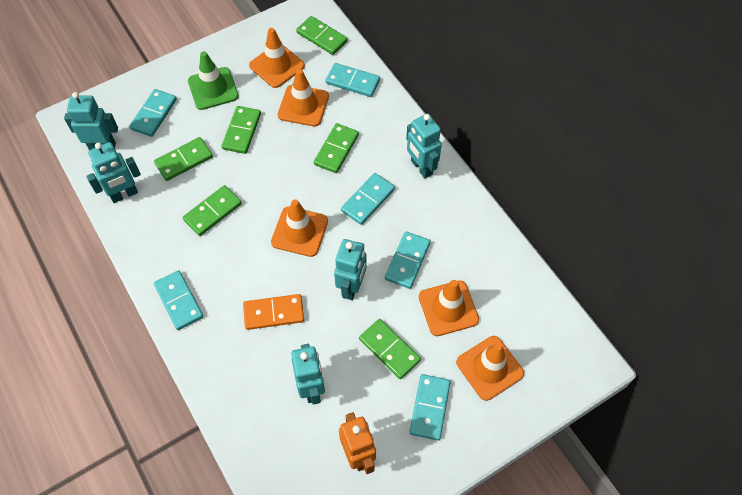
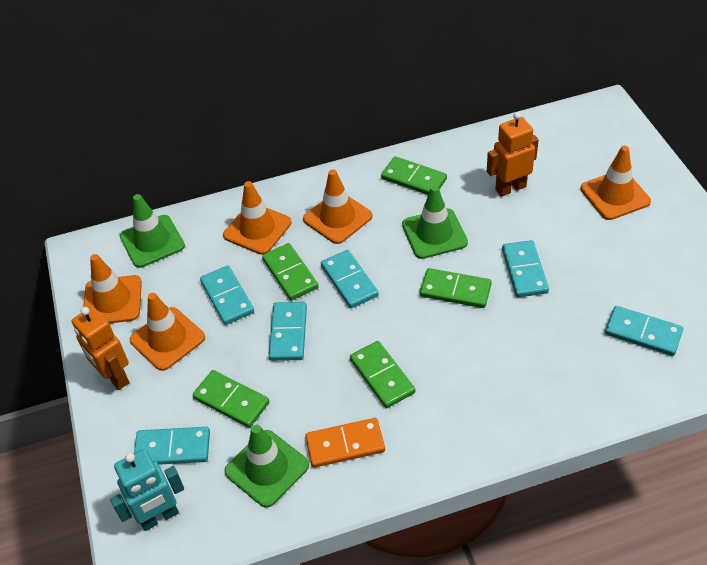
green domino: 6 -> 5
green traffic cone: 1 -> 3
orange robot: 1 -> 2
turquoise robot: 5 -> 1

